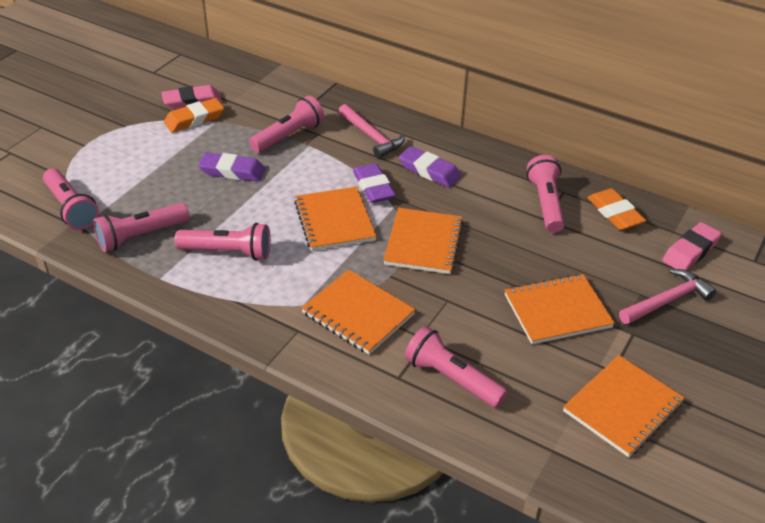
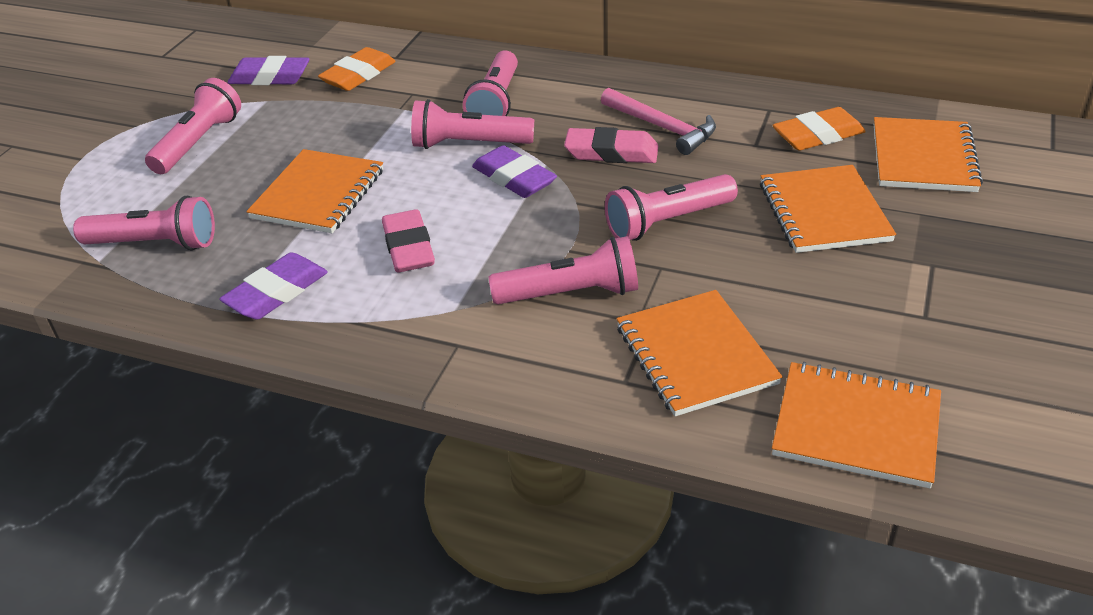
pink hammer: 2 -> 1

